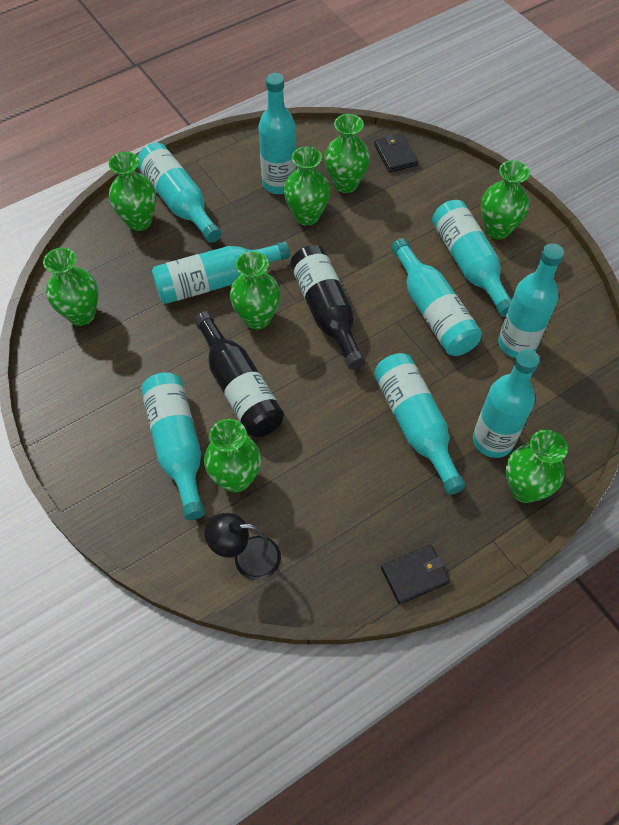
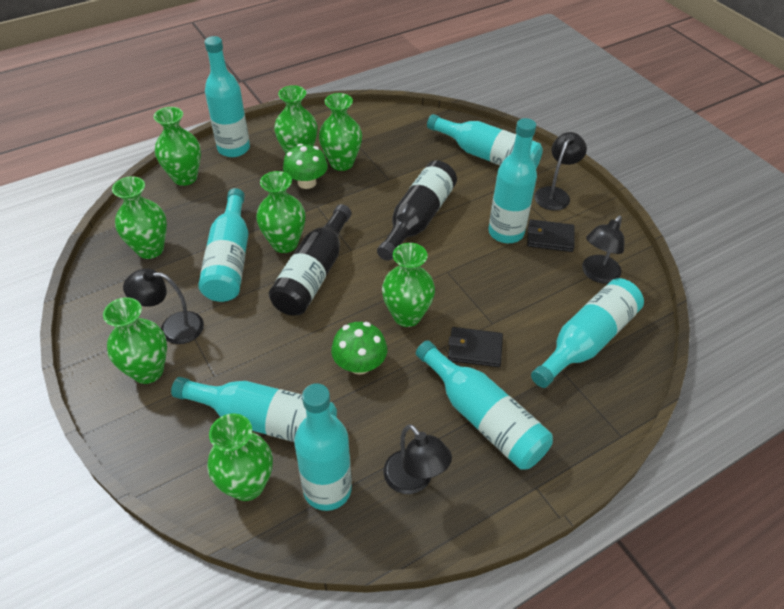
black lamp: 1 -> 4
green mushroom: 0 -> 2
turquoise bottle: 9 -> 8

